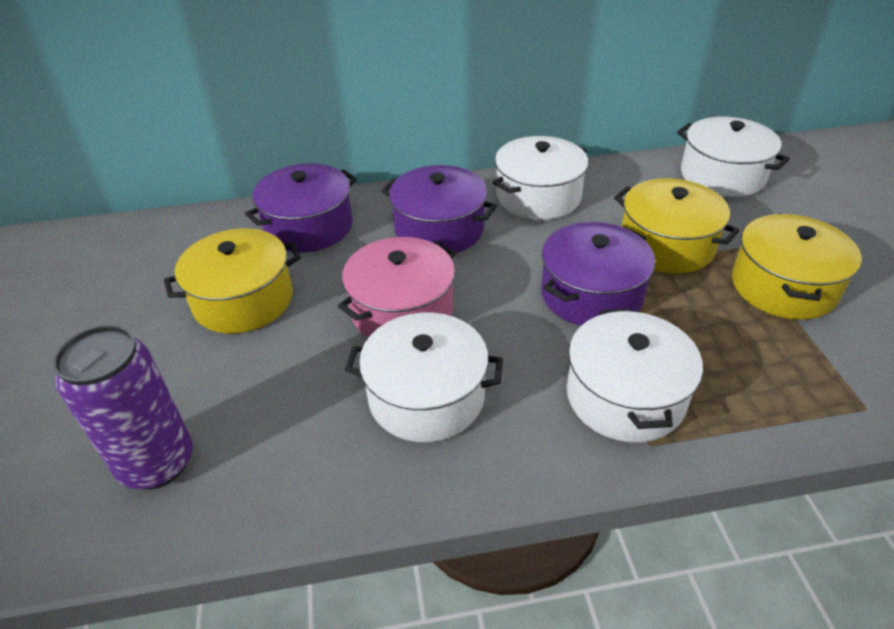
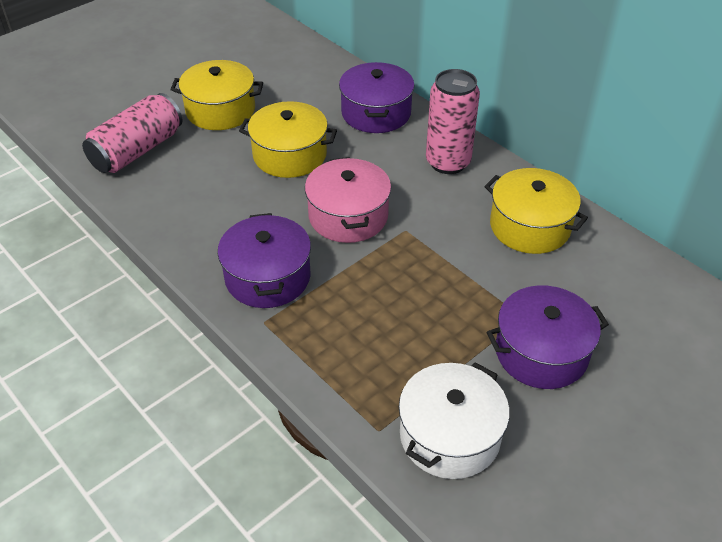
pink can: 0 -> 2
purple can: 1 -> 0
white pot: 4 -> 1

